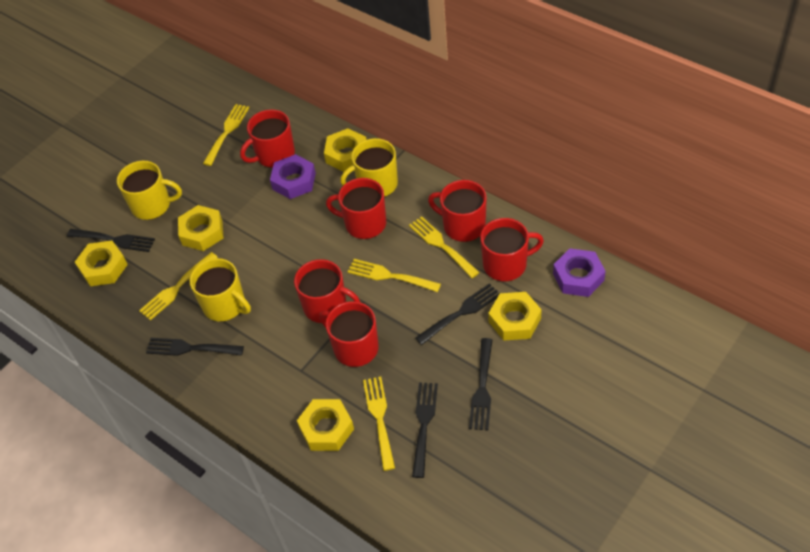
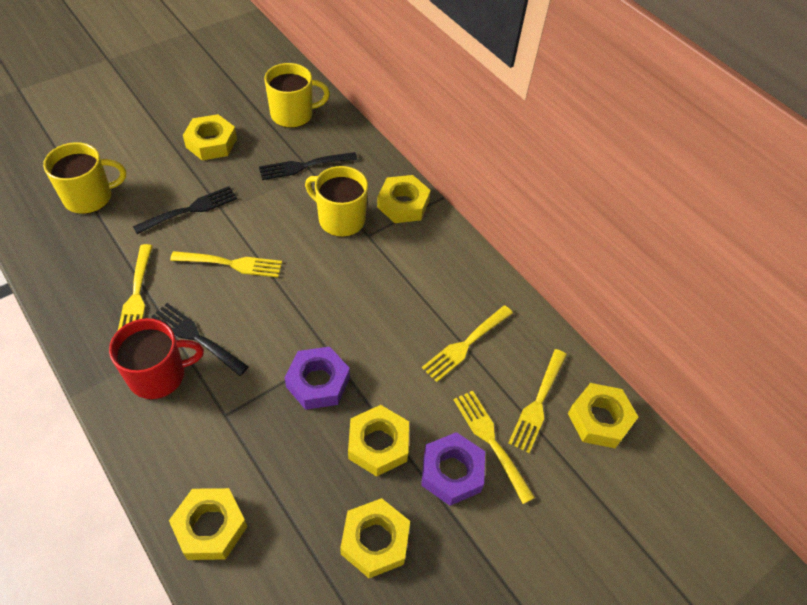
black fork: 5 -> 3
red mug: 6 -> 1
yellow nut: 5 -> 6

